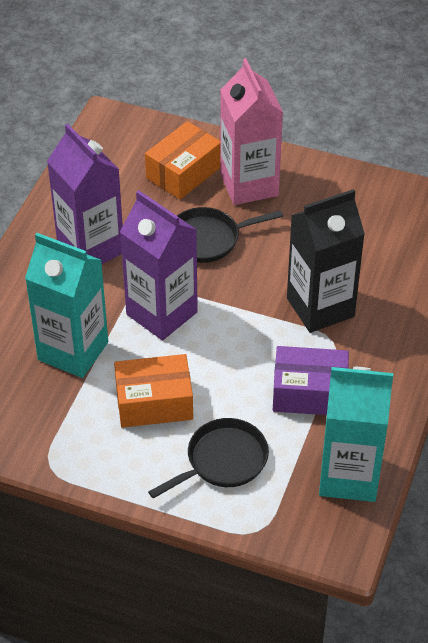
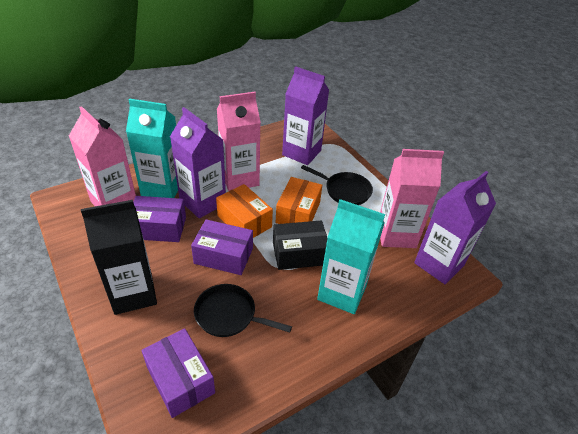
black box: 0 -> 1
pink carton: 1 -> 3
purple box: 1 -> 3
purple carton: 2 -> 3

